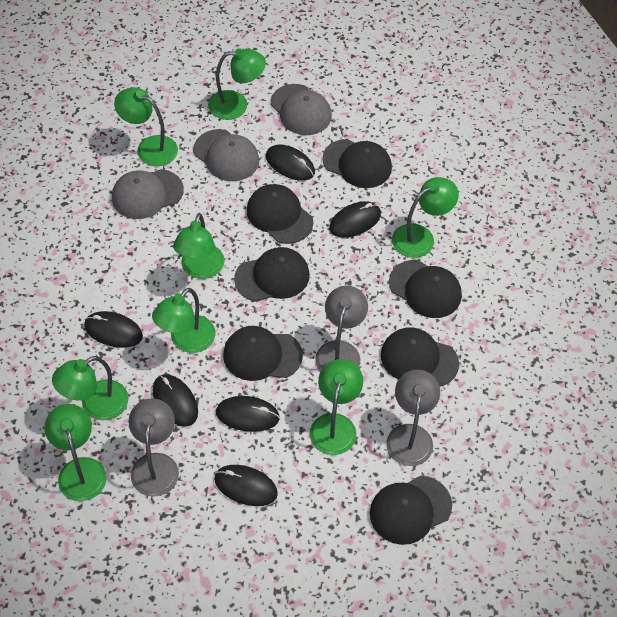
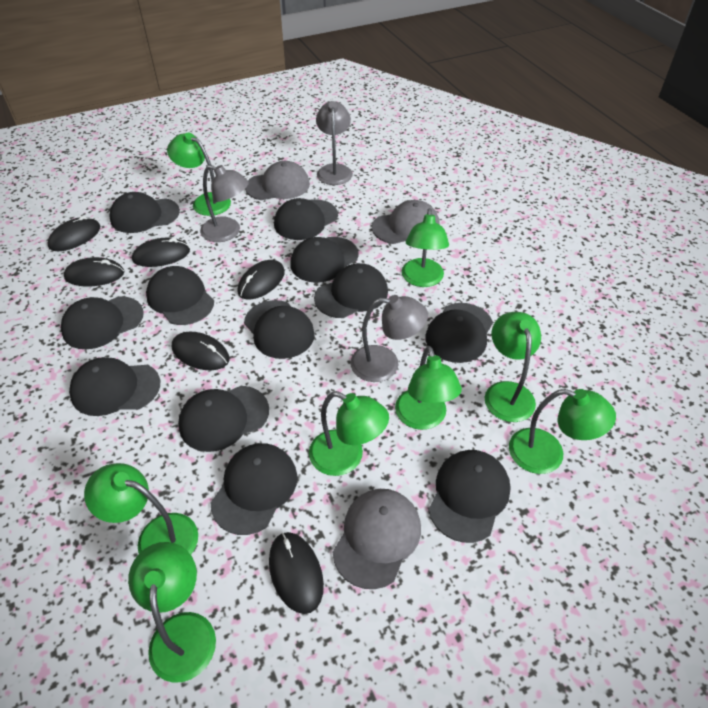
black cap: 7 -> 12

